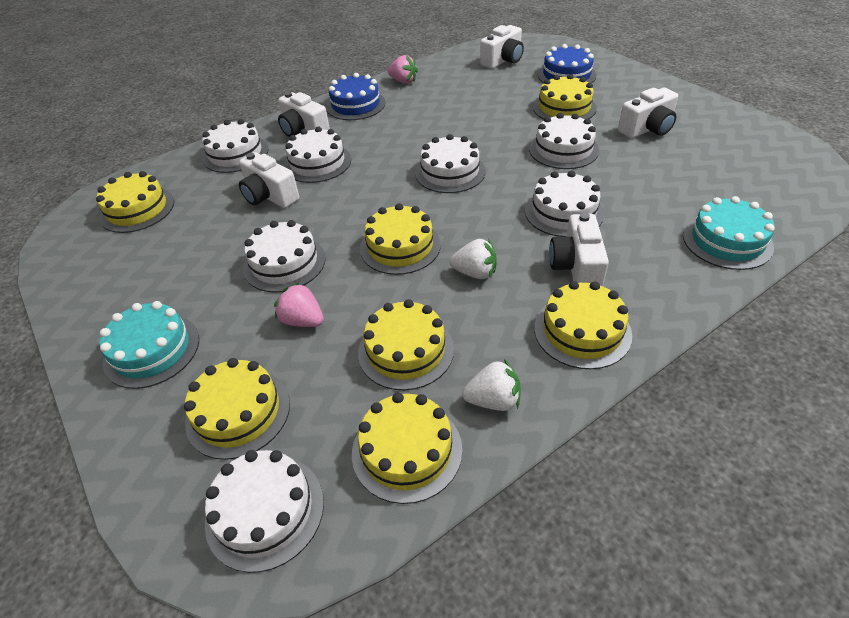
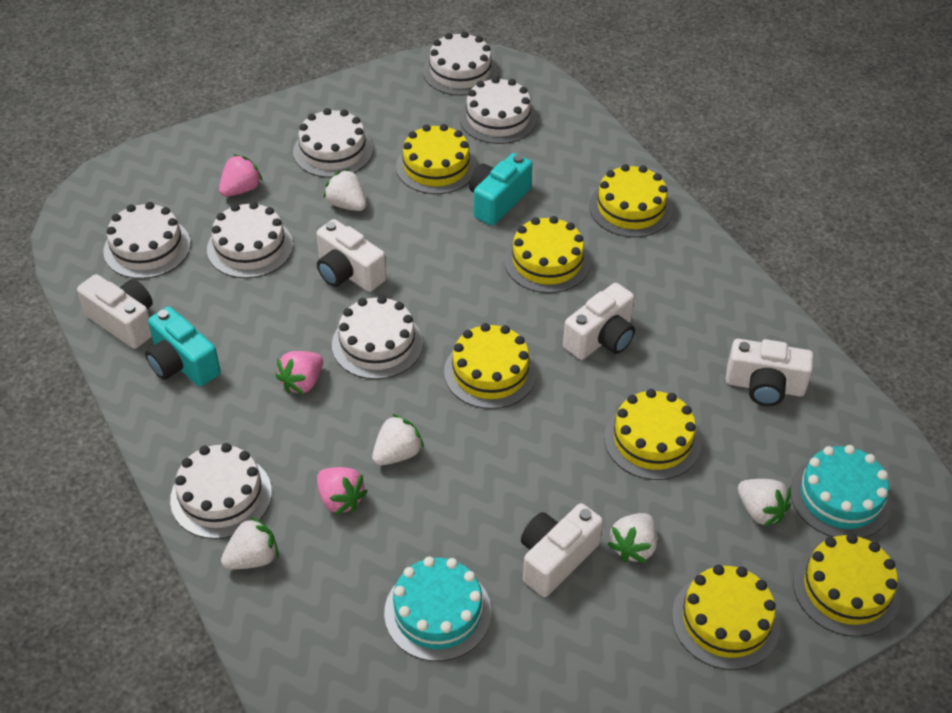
blue cake: 2 -> 0
pink strawberry: 2 -> 3
turquoise camera: 0 -> 2
white strawberry: 2 -> 5

